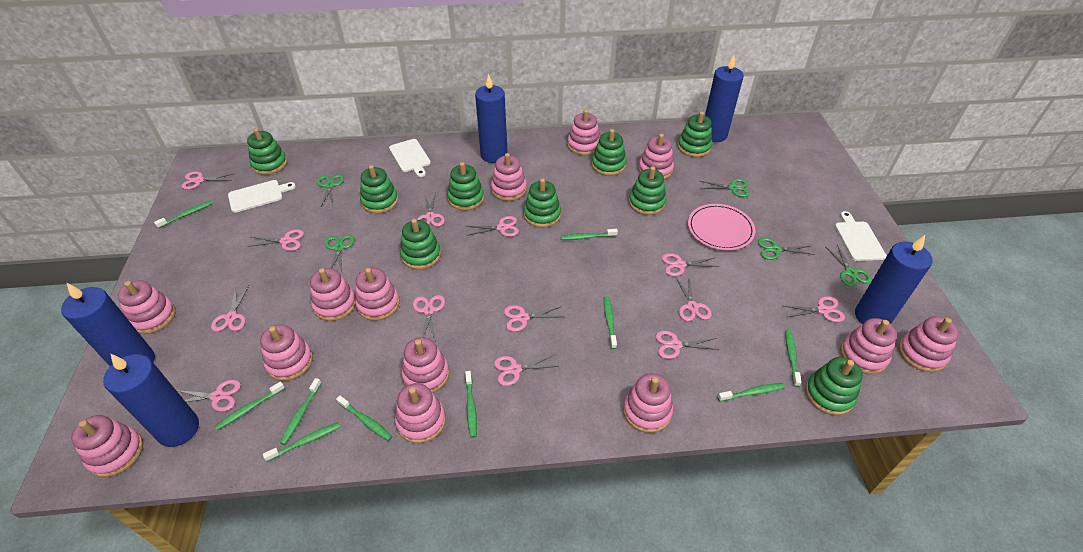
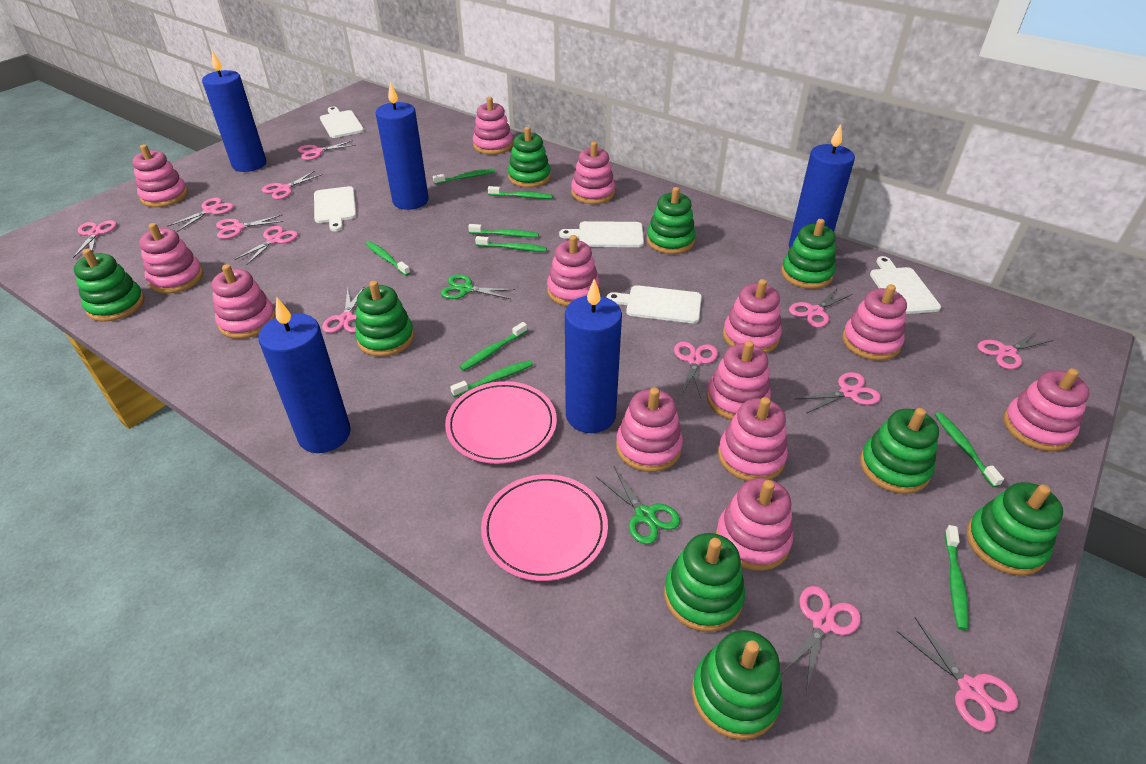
green scissors: 5 -> 2
green toothbrush: 10 -> 9
pink plate: 1 -> 2
white cutting board: 3 -> 5

